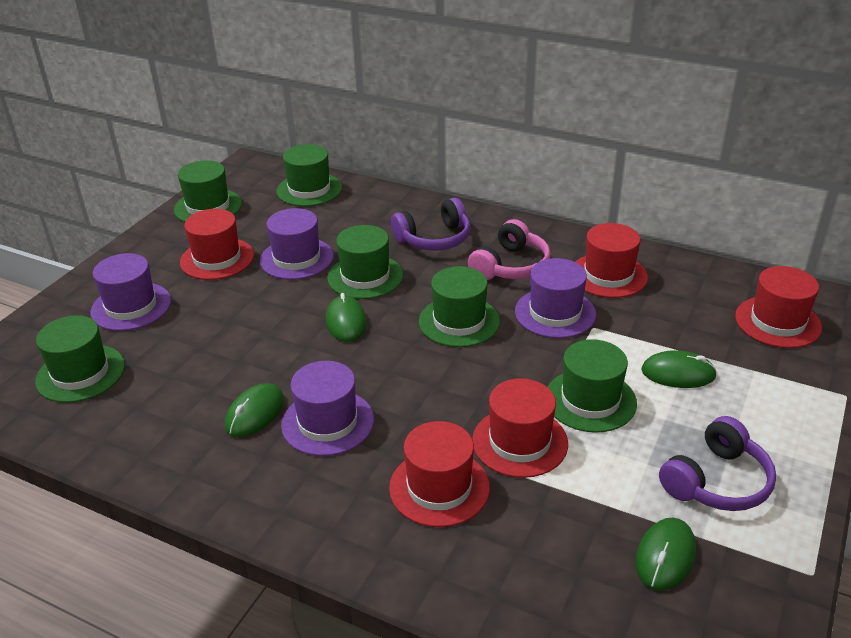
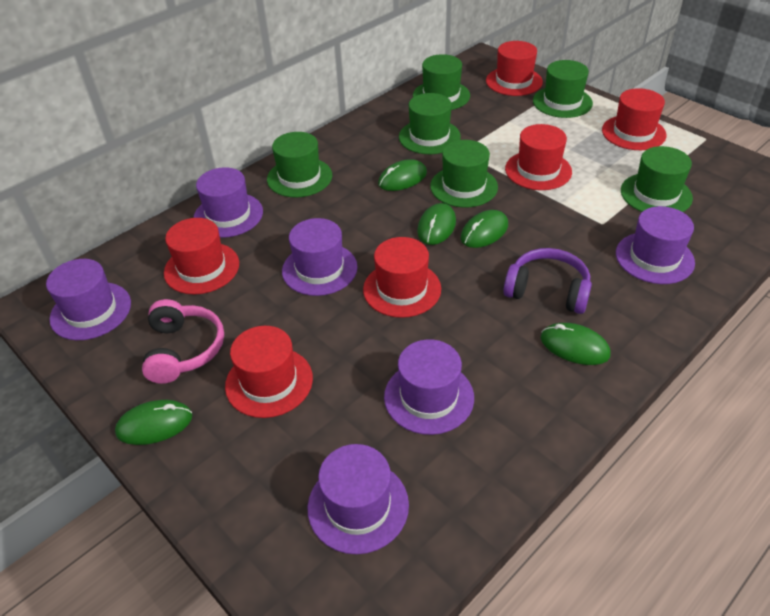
green mouse: 4 -> 5
purple hat: 4 -> 6
purple headphones: 2 -> 1
red hat: 5 -> 6

